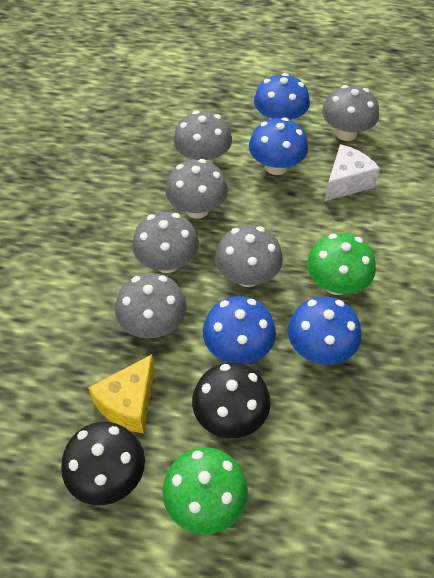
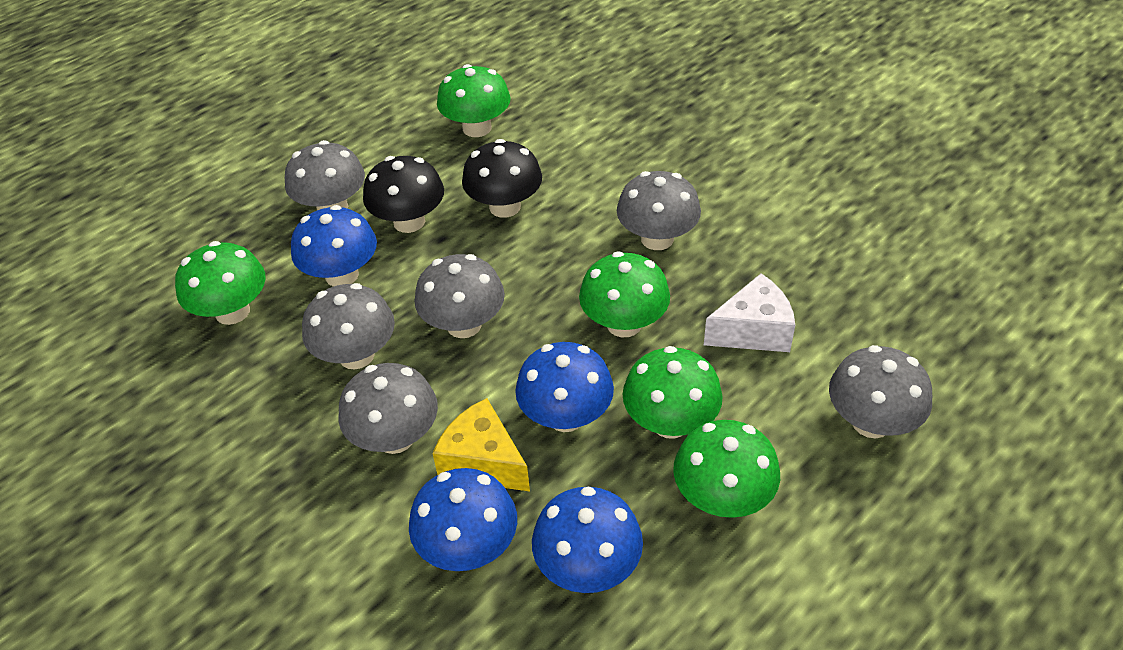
green mushroom: 2 -> 5

